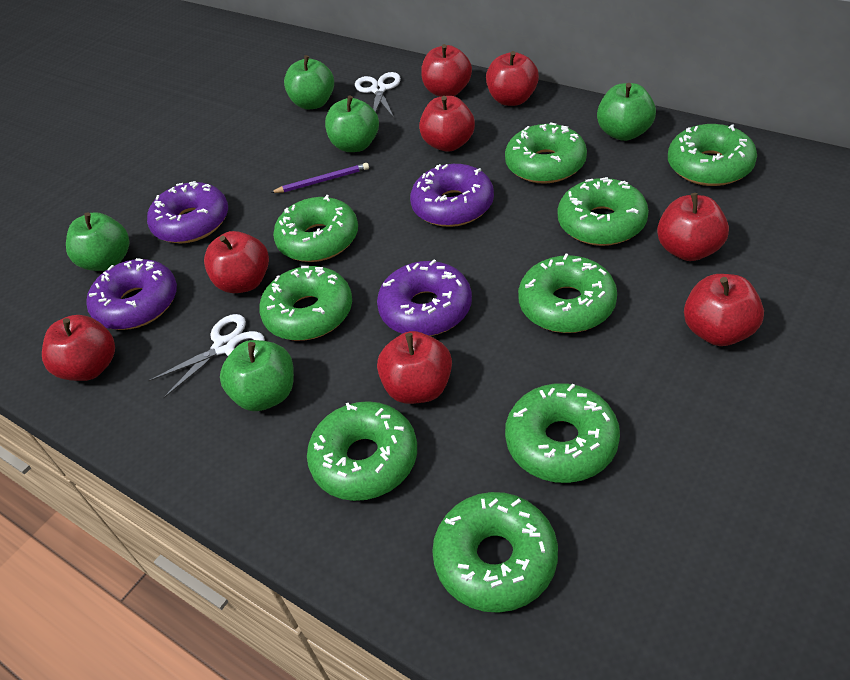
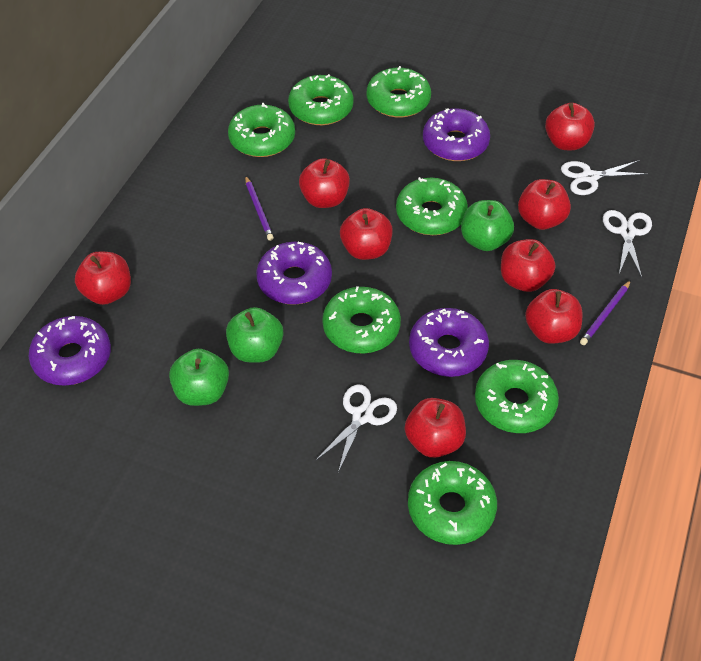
green apple: 5 -> 3
green donut: 9 -> 7
purple pencil: 1 -> 2
white scissors: 2 -> 3

